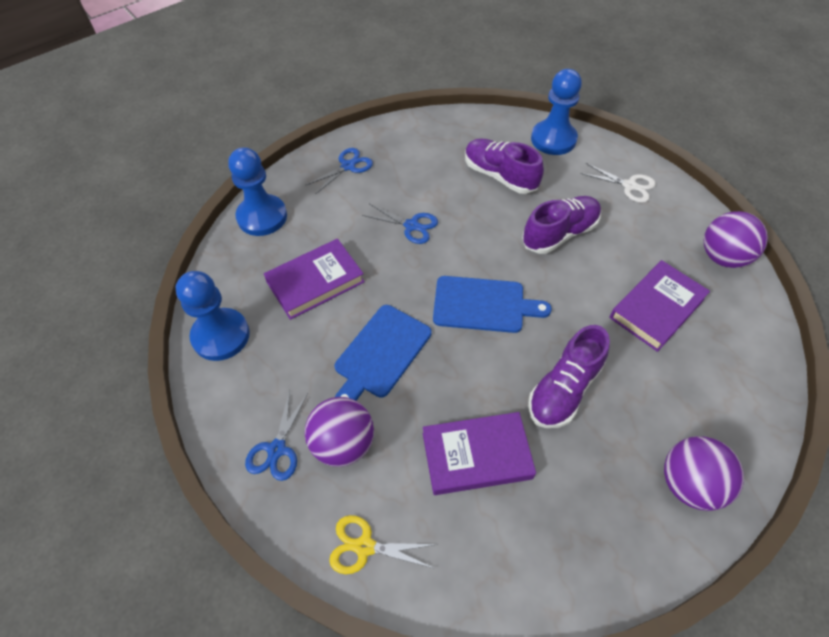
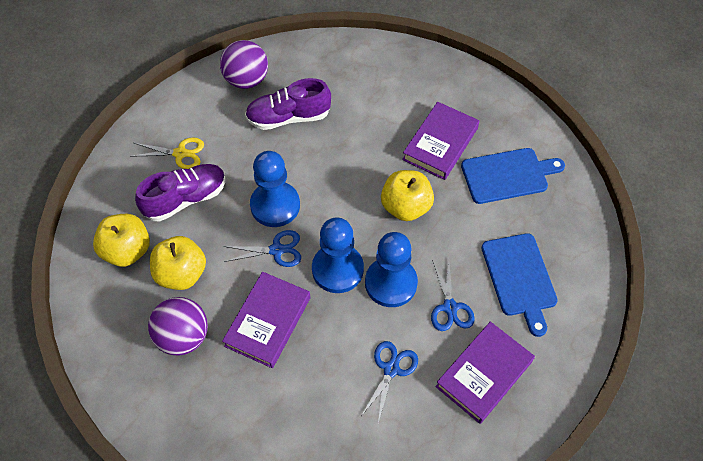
purple ball: 3 -> 2
purple shoe: 3 -> 2
white scissors: 1 -> 0
yellow apple: 0 -> 3

